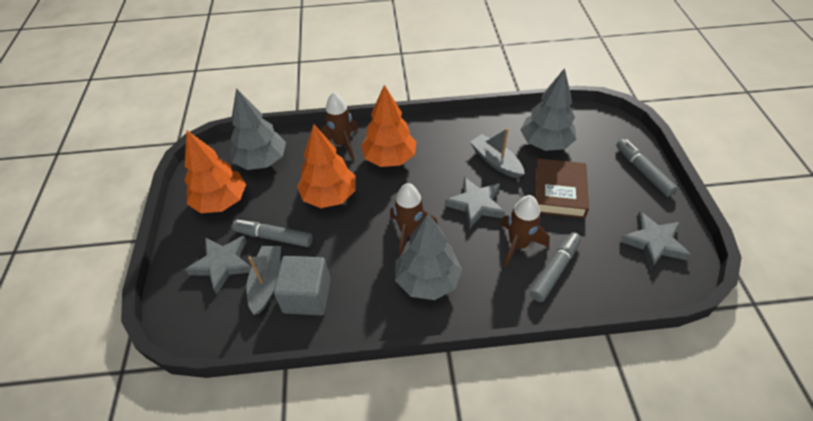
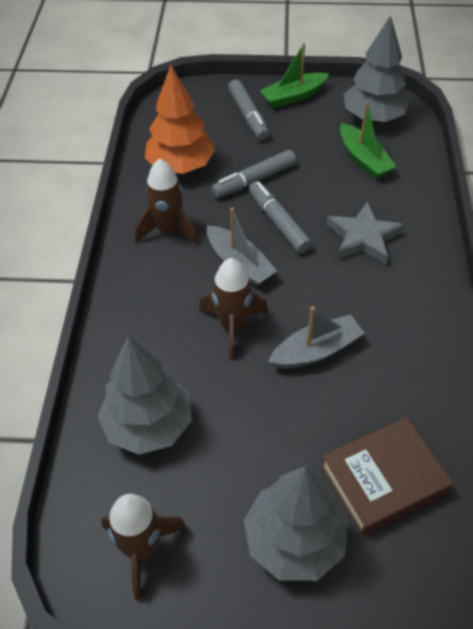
green boat: 0 -> 2
grey cube: 1 -> 0
grey star: 3 -> 1
orange tree: 3 -> 1

